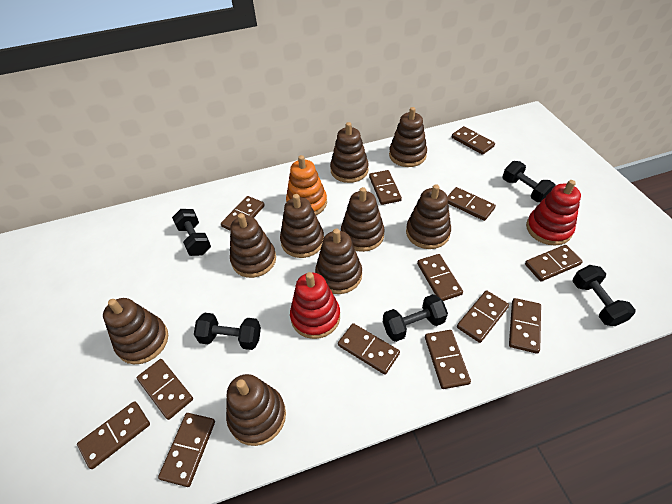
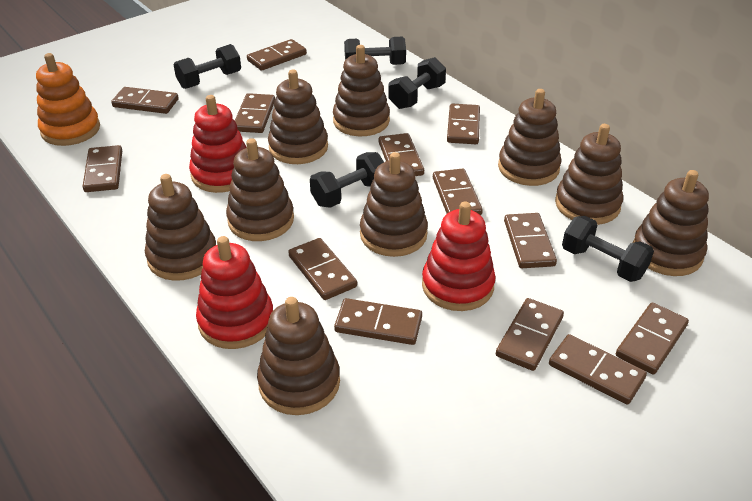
red stacking toy: 2 -> 3

